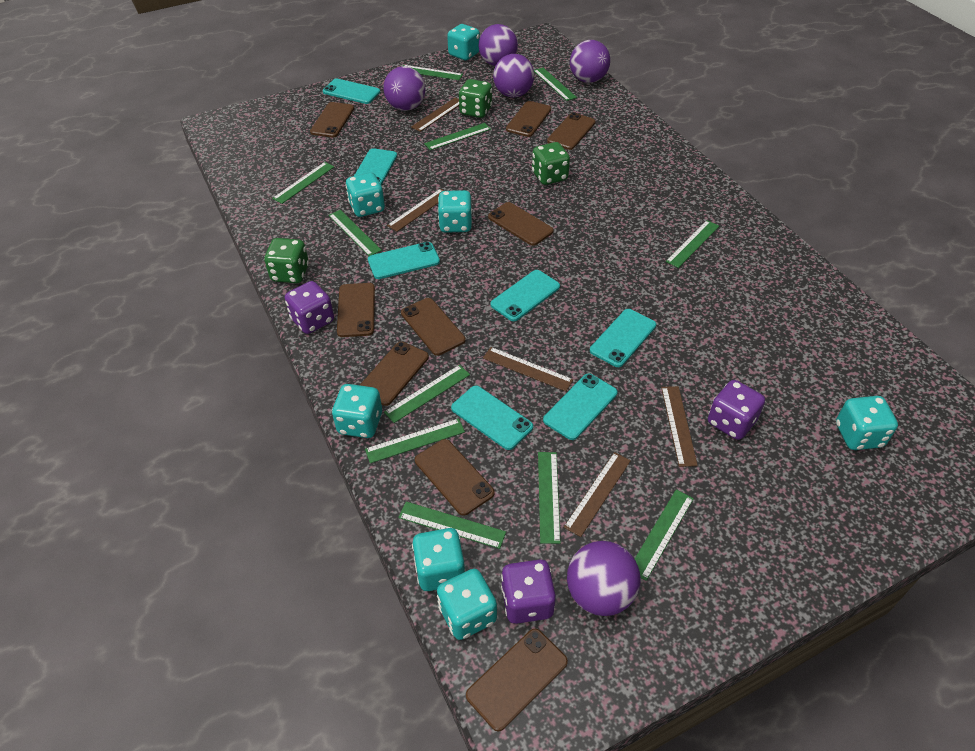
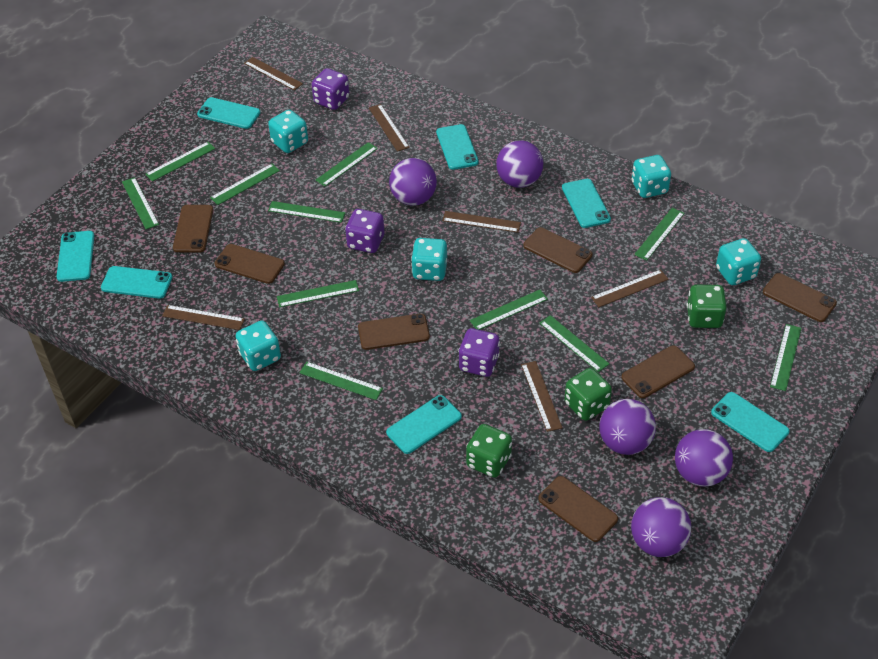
brown phone: 9 -> 7
brown ruler: 5 -> 6
turquoise dice: 7 -> 5

